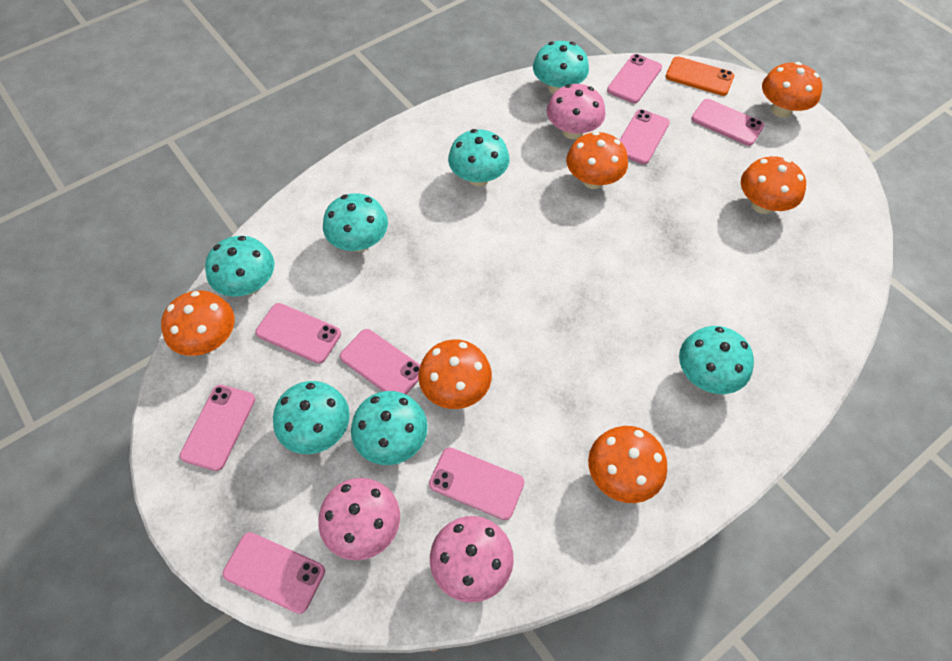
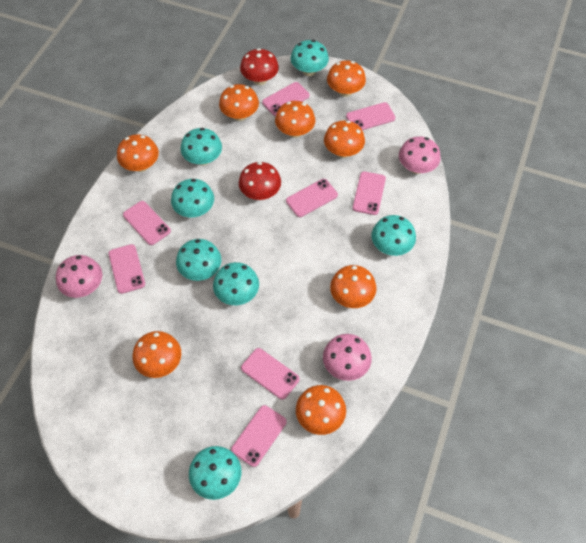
orange mushroom: 6 -> 8
orange phone: 1 -> 0
red mushroom: 0 -> 2

